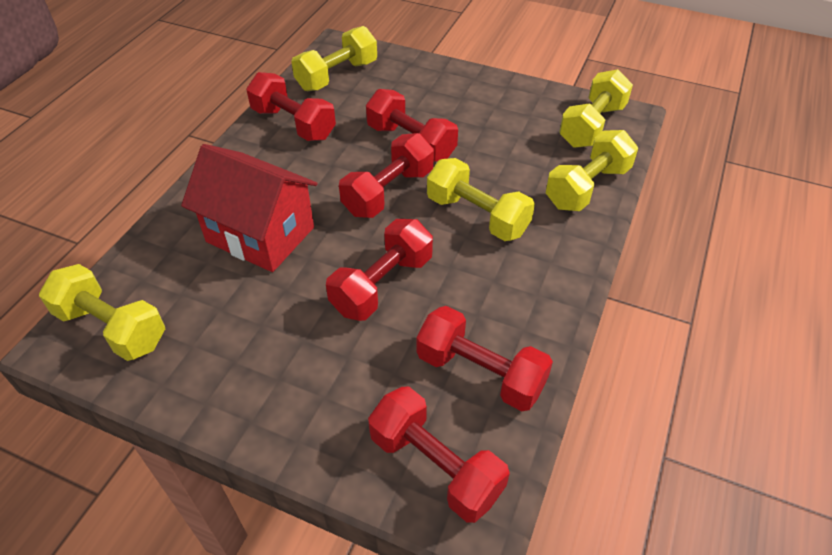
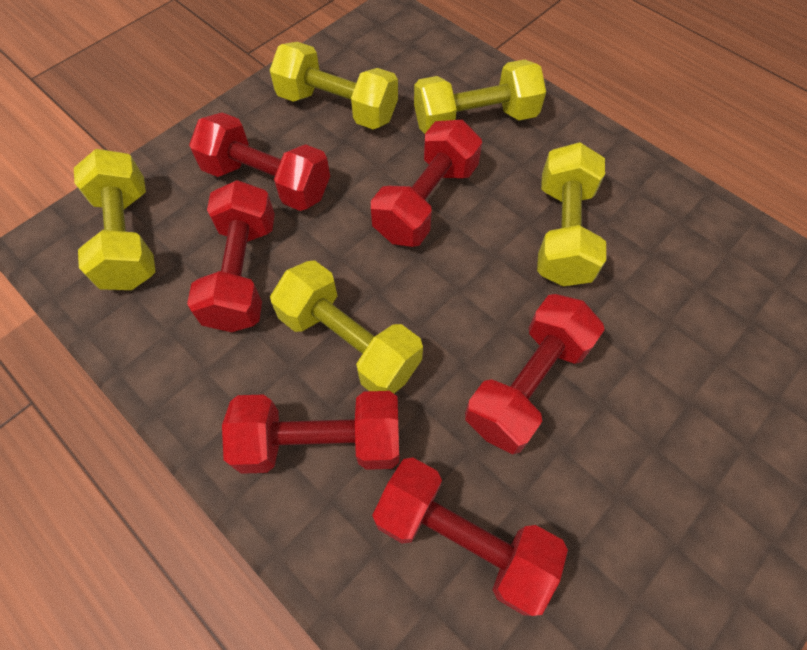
red house: 1 -> 0

